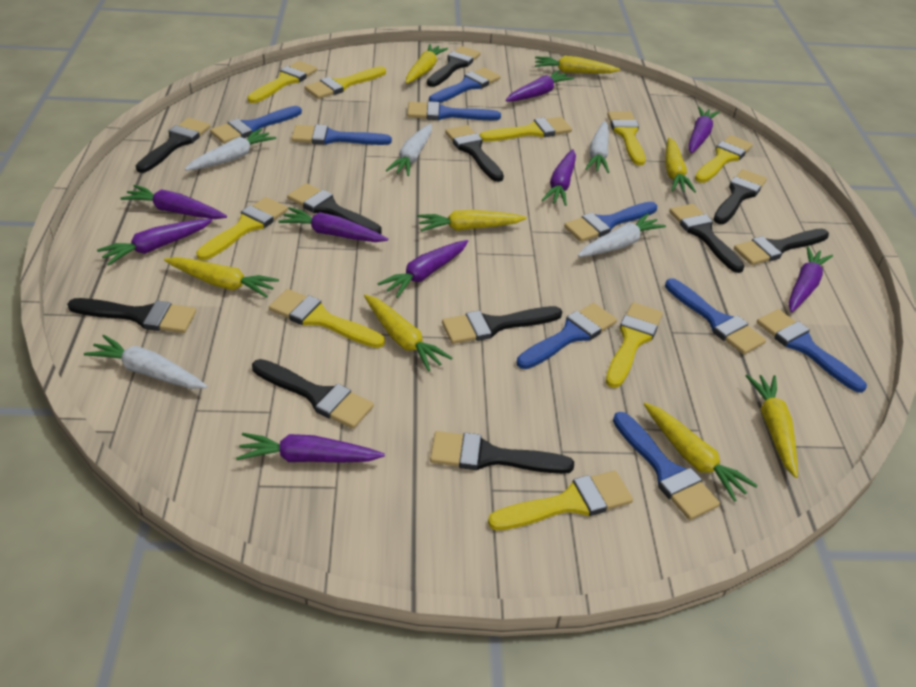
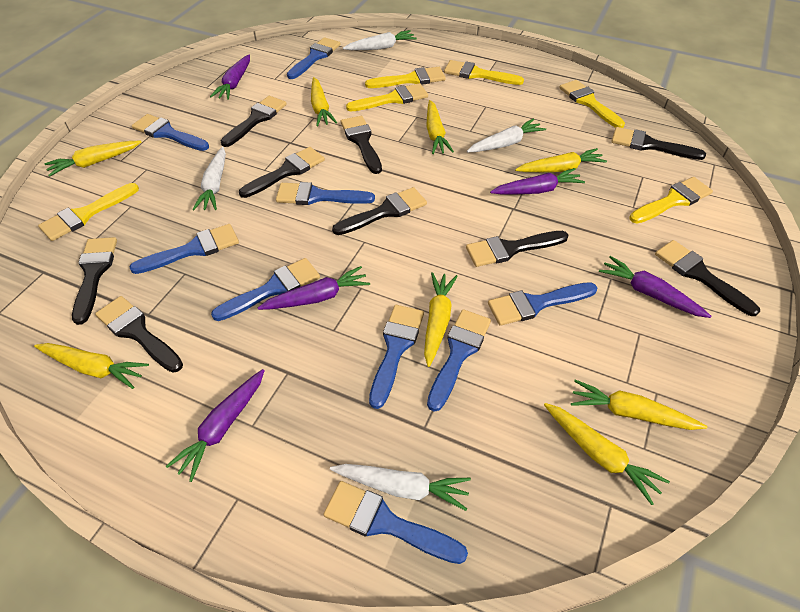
black brush: 11 -> 9
purple carrot: 9 -> 5
white carrot: 5 -> 4
yellow brush: 9 -> 6

